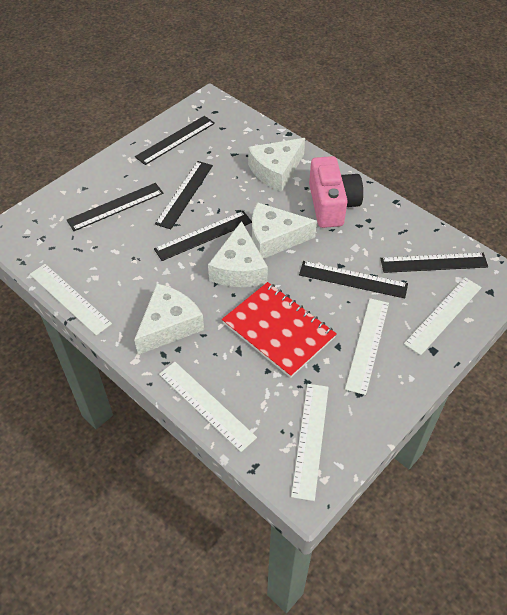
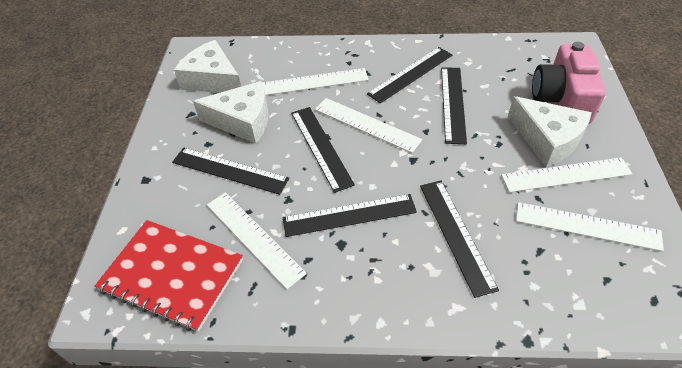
white cheese: 4 -> 3

